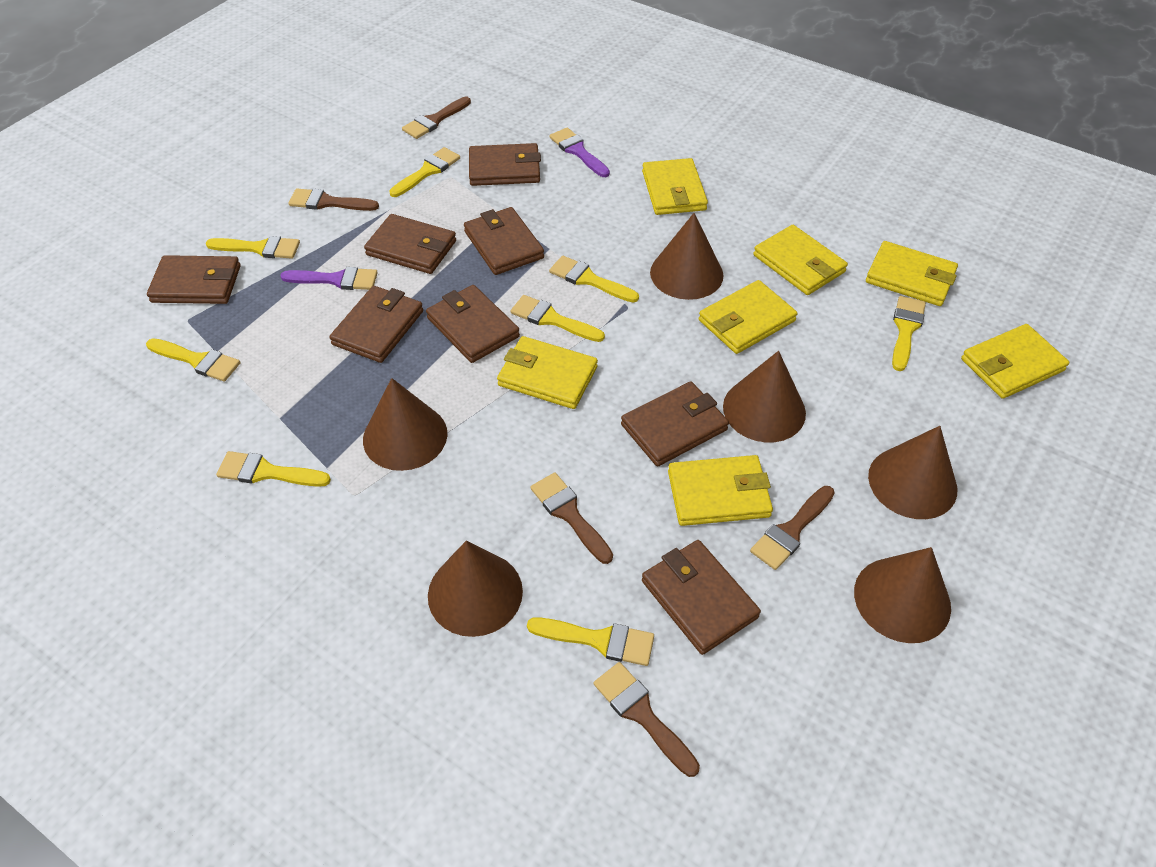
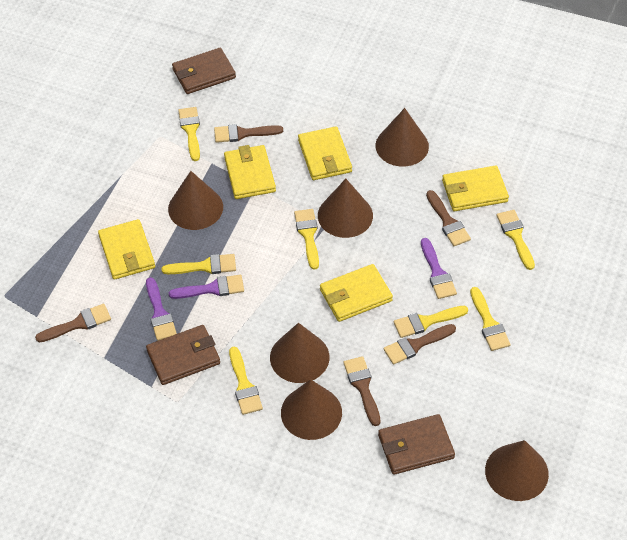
brown wallet: 8 -> 3
purple brush: 2 -> 3
yellow brush: 8 -> 7
yellow wallet: 7 -> 5

